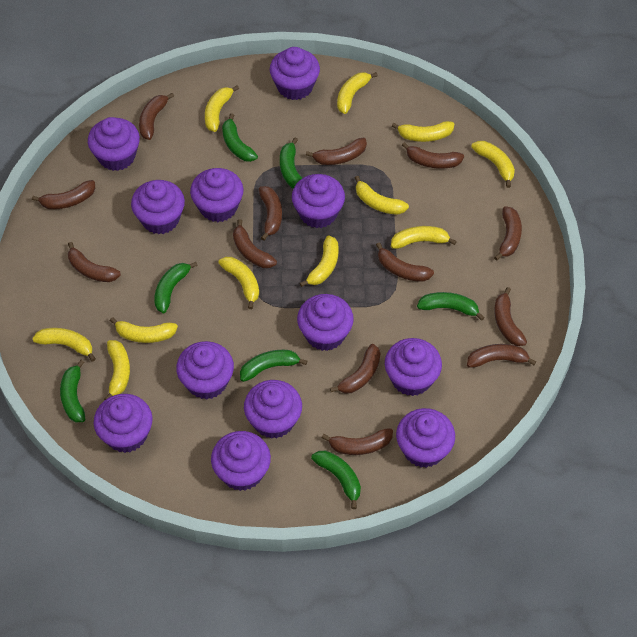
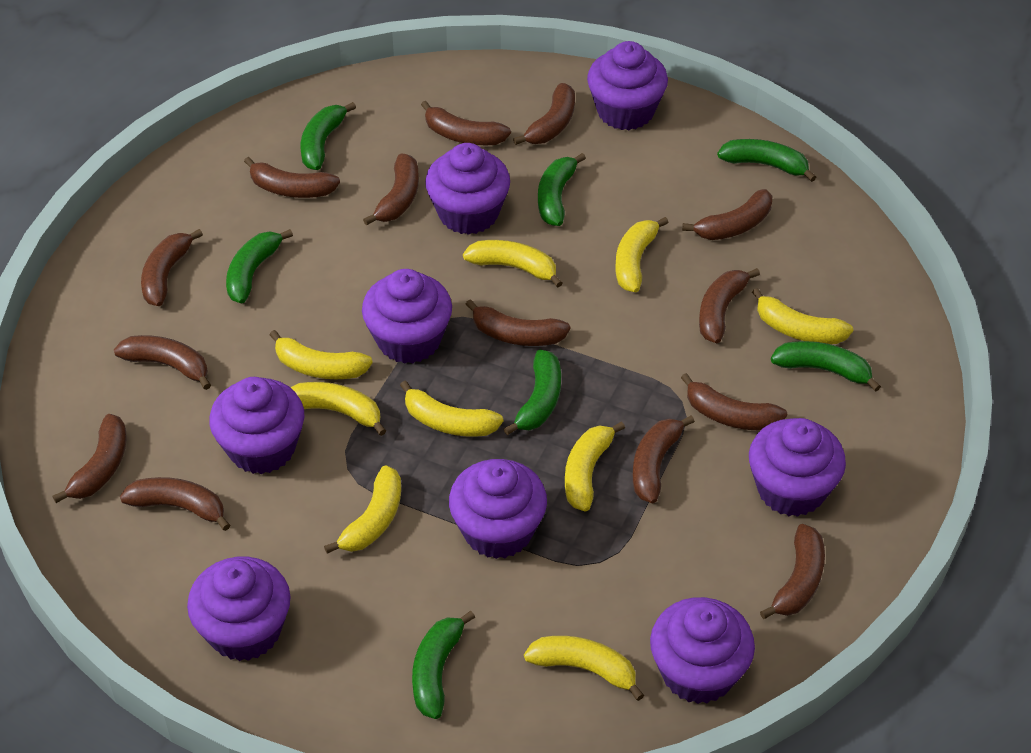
brown banana: 13 -> 14
purple cupcake: 12 -> 8
yellow banana: 11 -> 9

